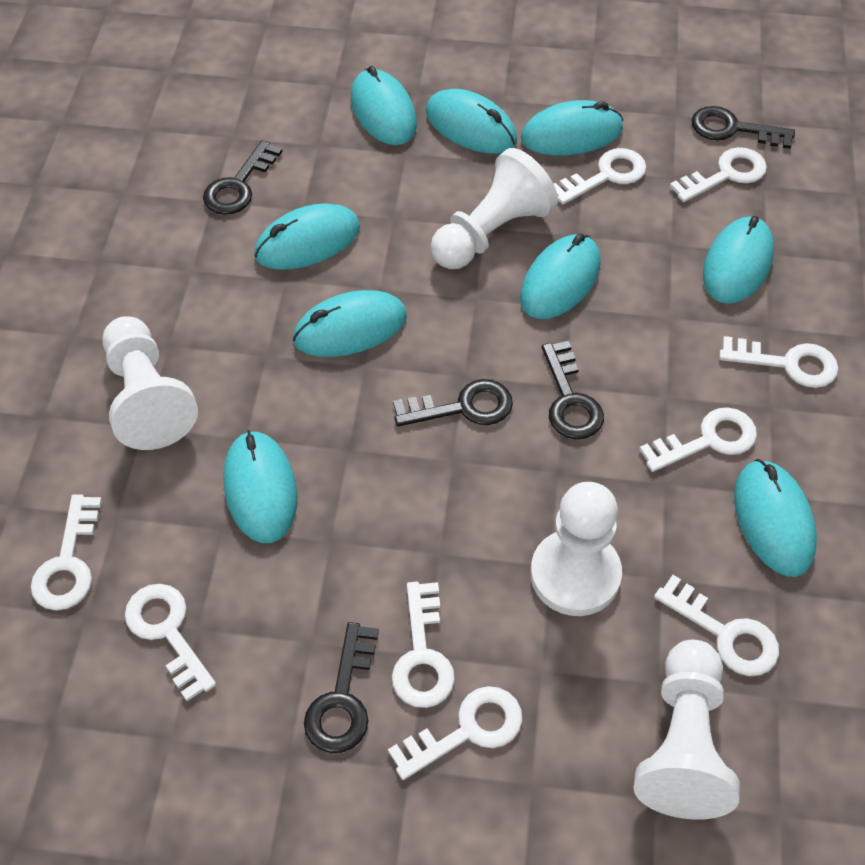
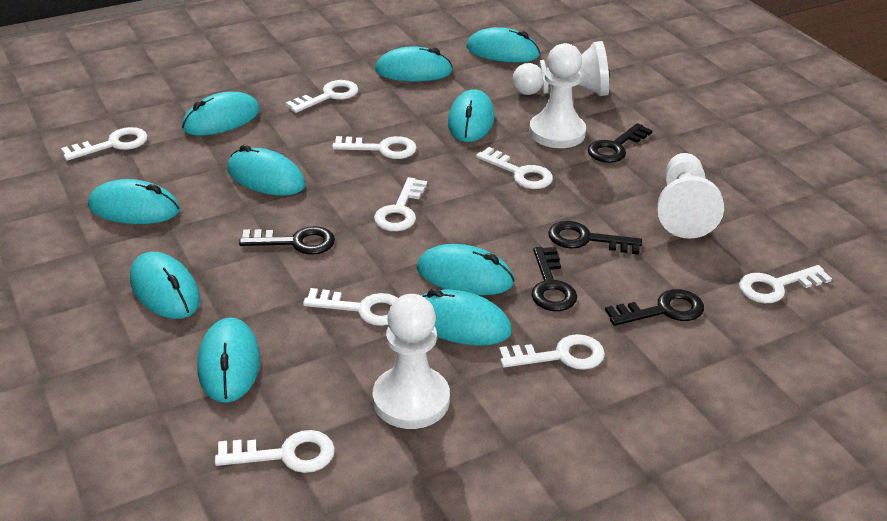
turquoise mouse: 9 -> 10

